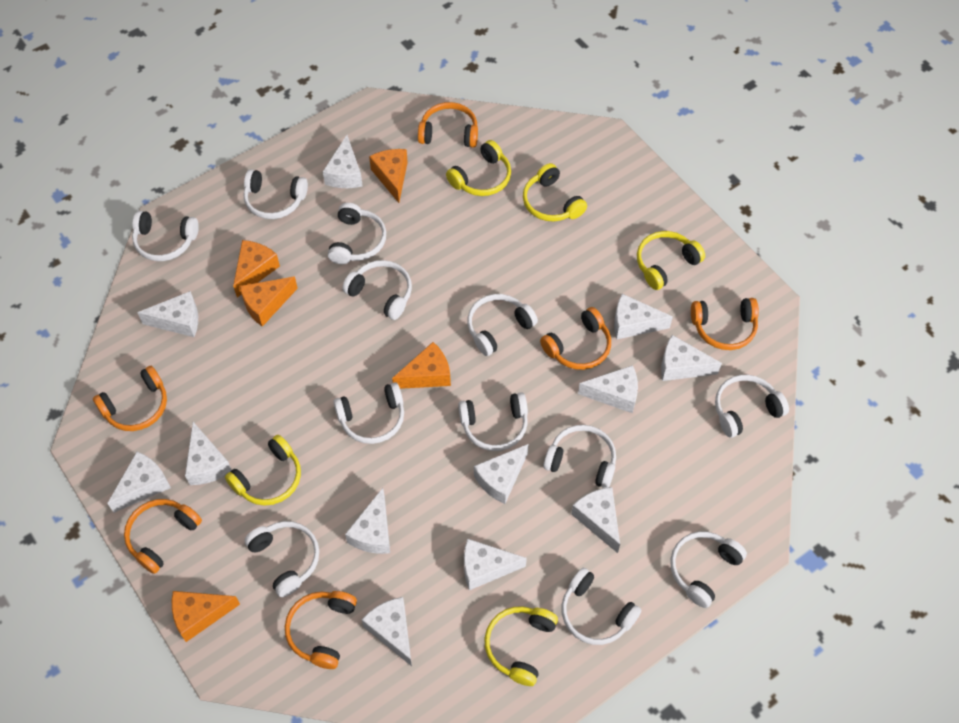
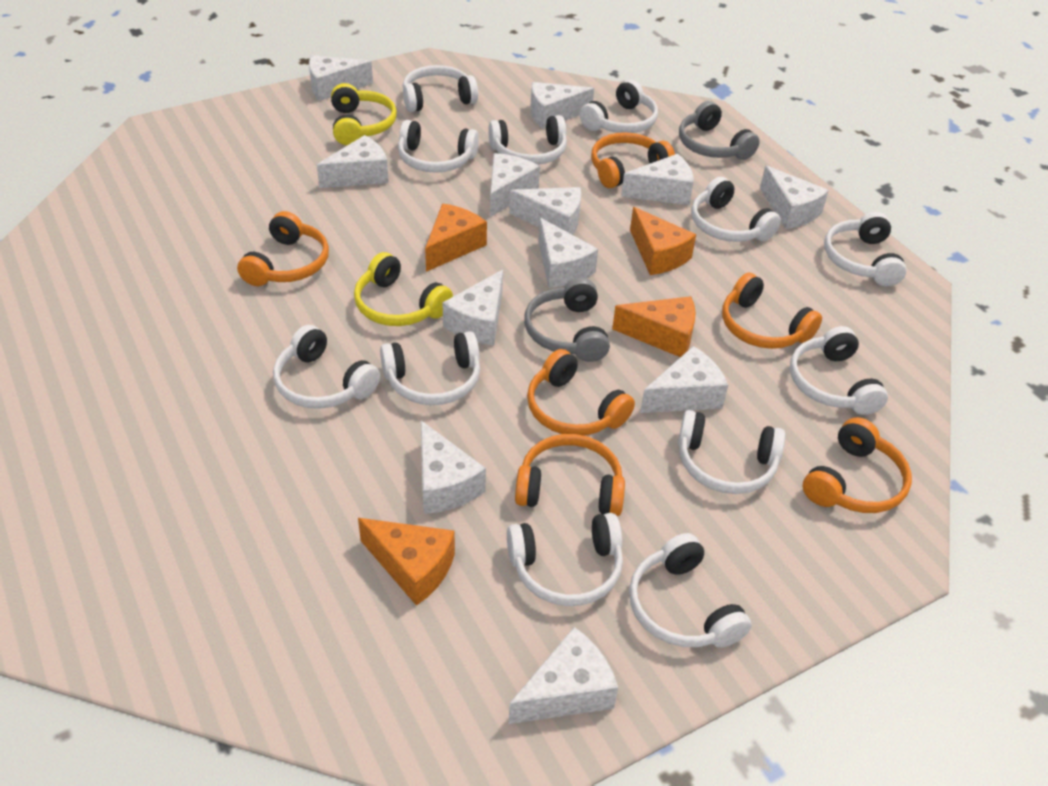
grey headphones: 0 -> 2
orange cheese: 5 -> 4
yellow headphones: 5 -> 2

